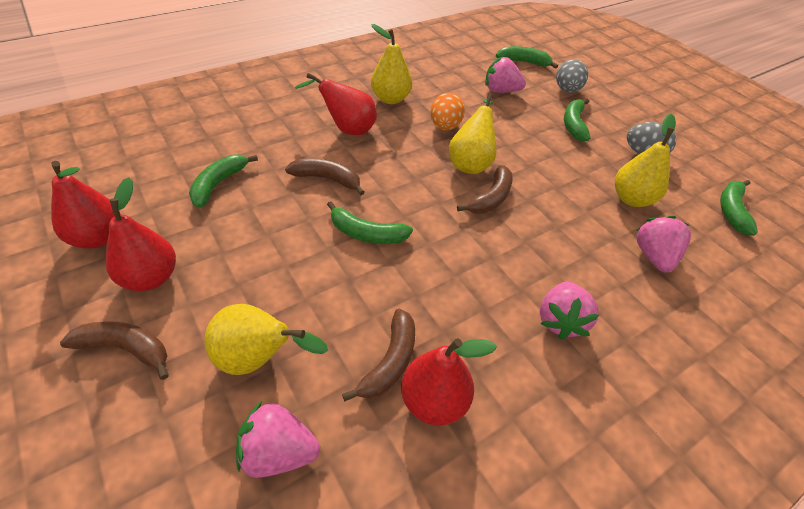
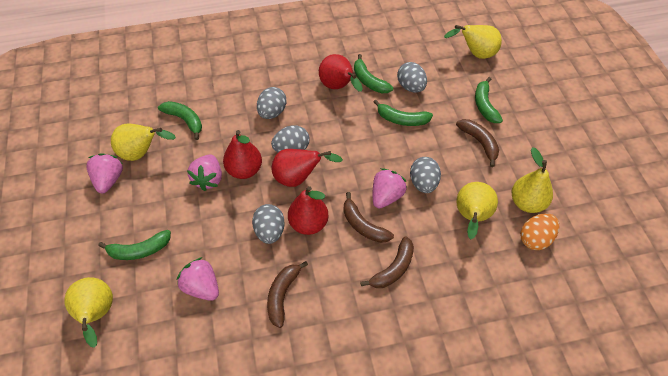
grey egg: 2 -> 5
yellow pear: 4 -> 5

